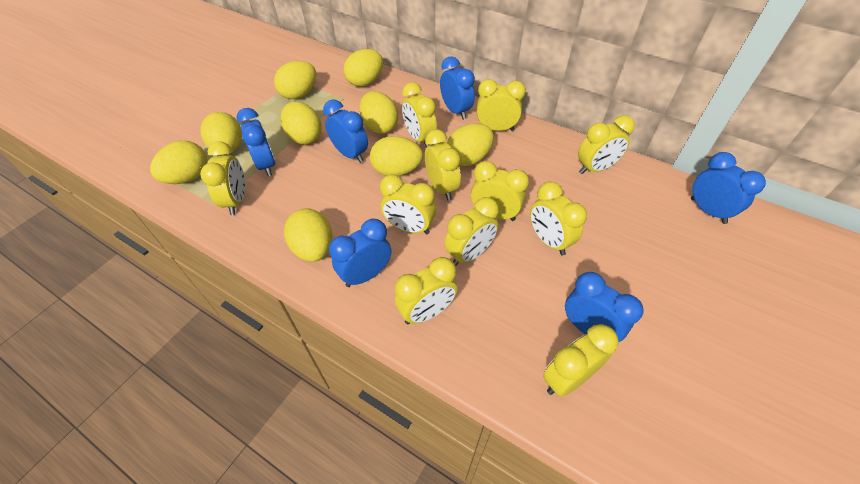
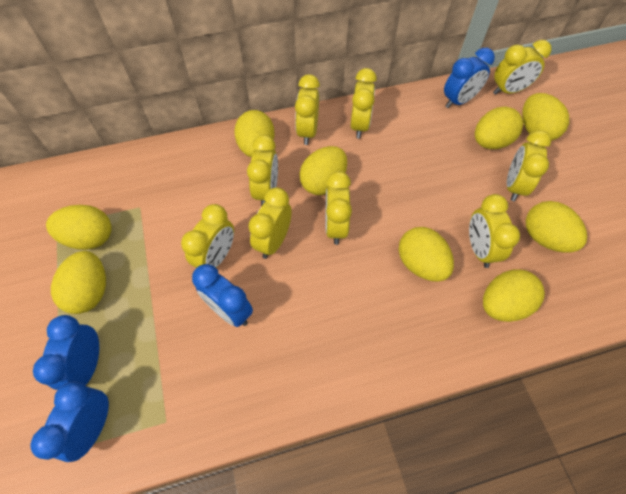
blue clock: 6 -> 4
yellow clock: 11 -> 9

